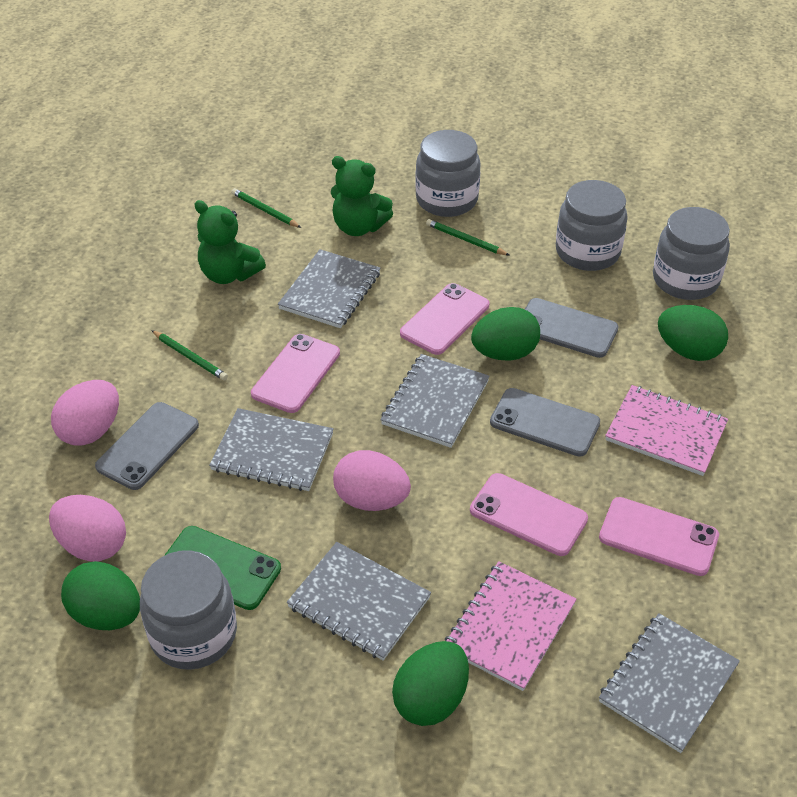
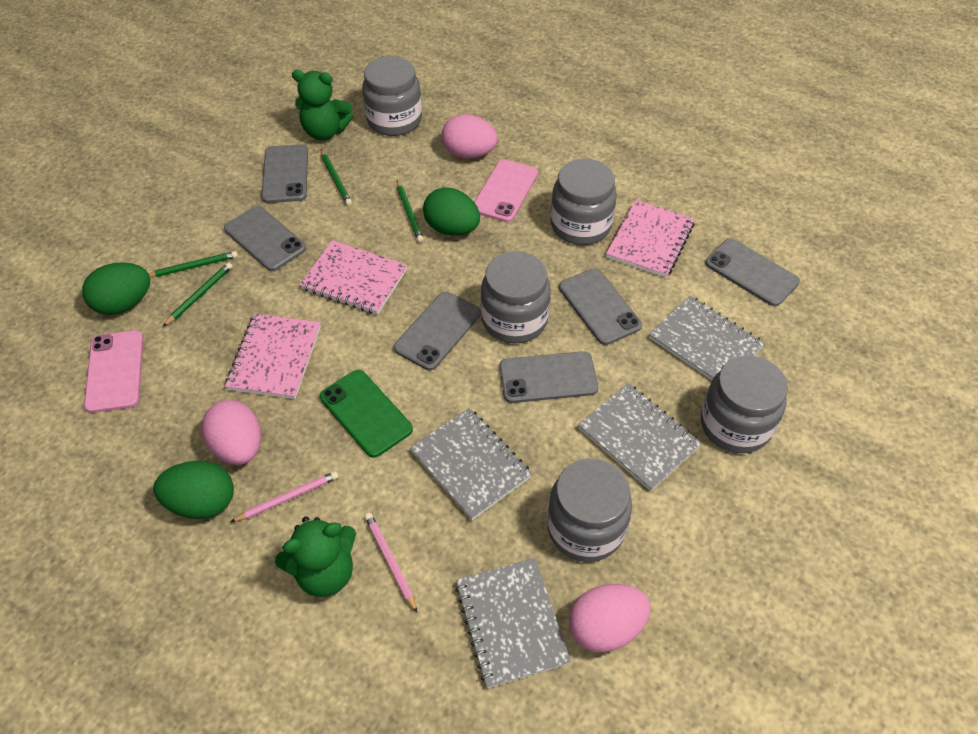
green egg: 4 -> 3
green pencil: 3 -> 4
grey jar: 4 -> 5
grey notebook: 5 -> 4
grey phone: 3 -> 6
pink notebook: 2 -> 3
pink pencil: 0 -> 2
pink phone: 4 -> 2

